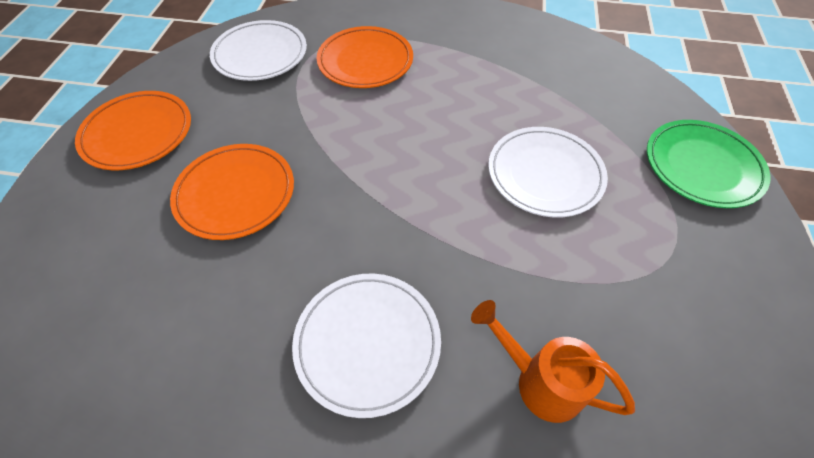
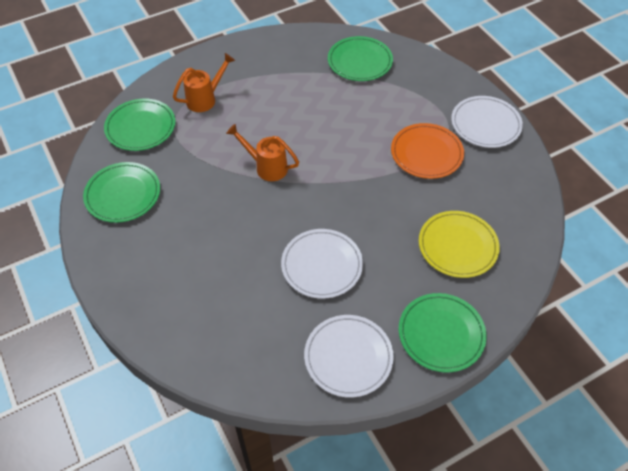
green plate: 1 -> 4
orange plate: 3 -> 1
orange watering can: 1 -> 2
yellow plate: 0 -> 1

